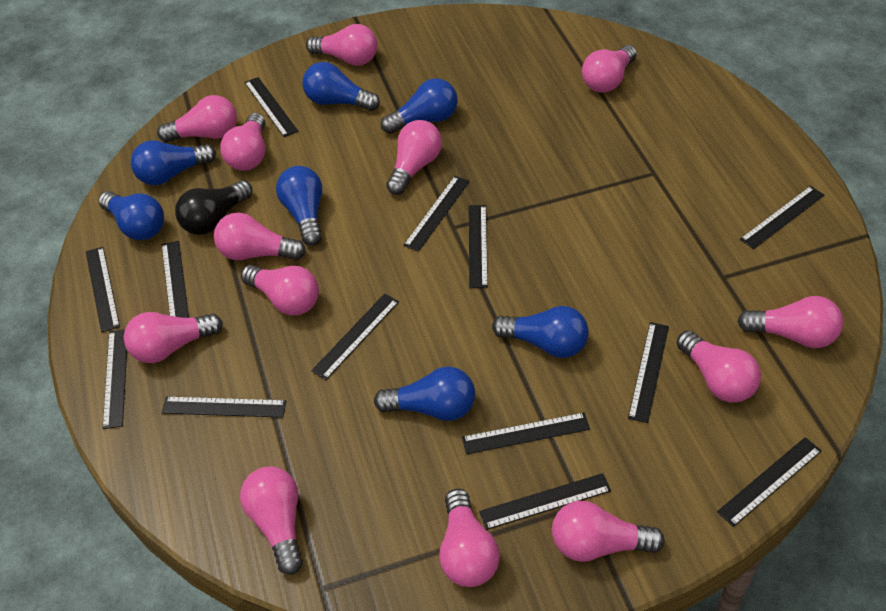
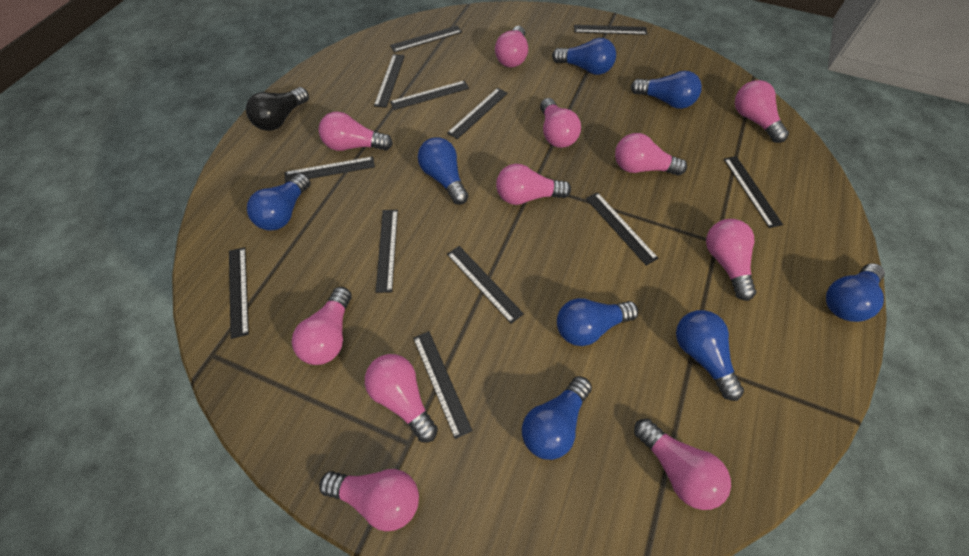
black ruler: 13 -> 12
blue light bulb: 7 -> 8
pink light bulb: 13 -> 11

